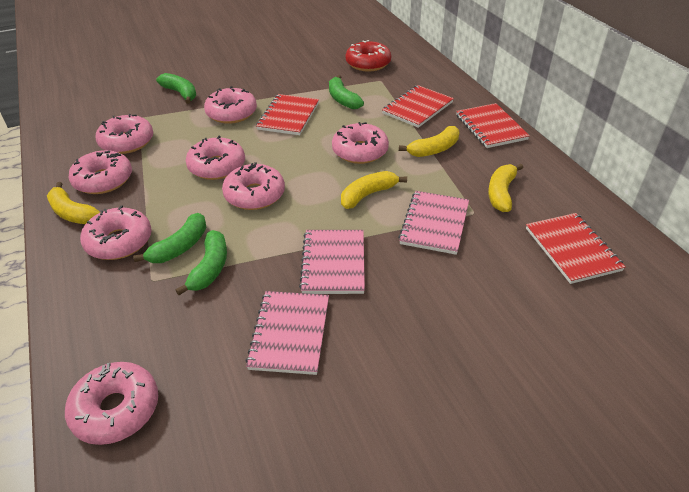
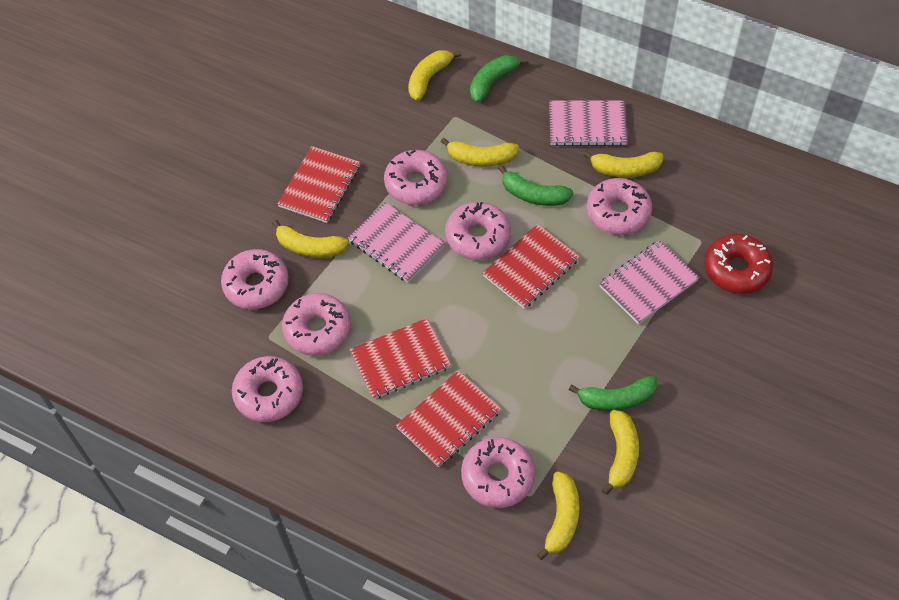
green banana: 4 -> 3
pink donut: 8 -> 7
yellow banana: 4 -> 6

